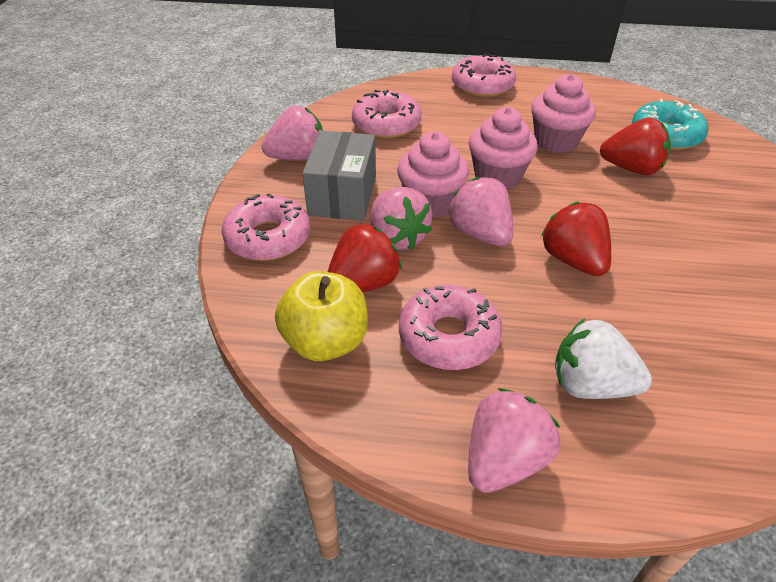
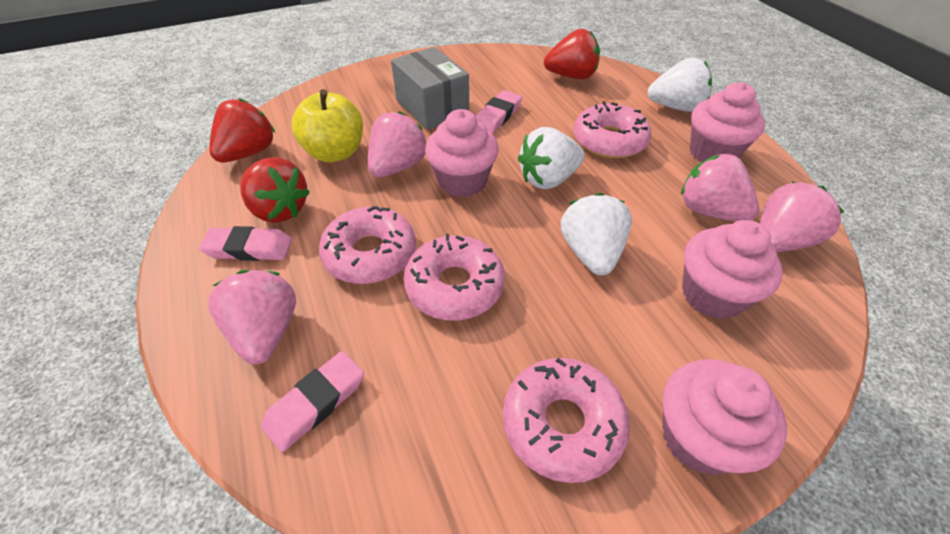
pink cupcake: 3 -> 4
pink eraser: 0 -> 3
turquoise donut: 1 -> 0
white strawberry: 1 -> 3

